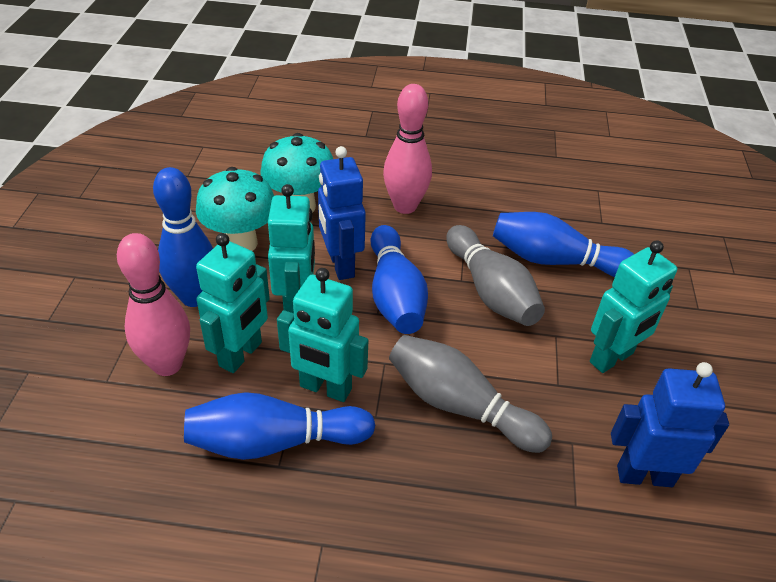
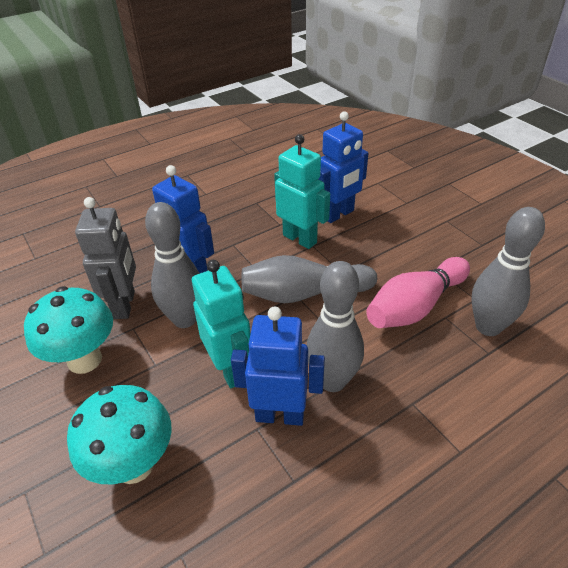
blue bowling pin: 4 -> 0
blue robot: 2 -> 3
grey bowling pin: 2 -> 4
grey robot: 0 -> 1
pink bowling pin: 2 -> 1
turquoise robot: 4 -> 2

